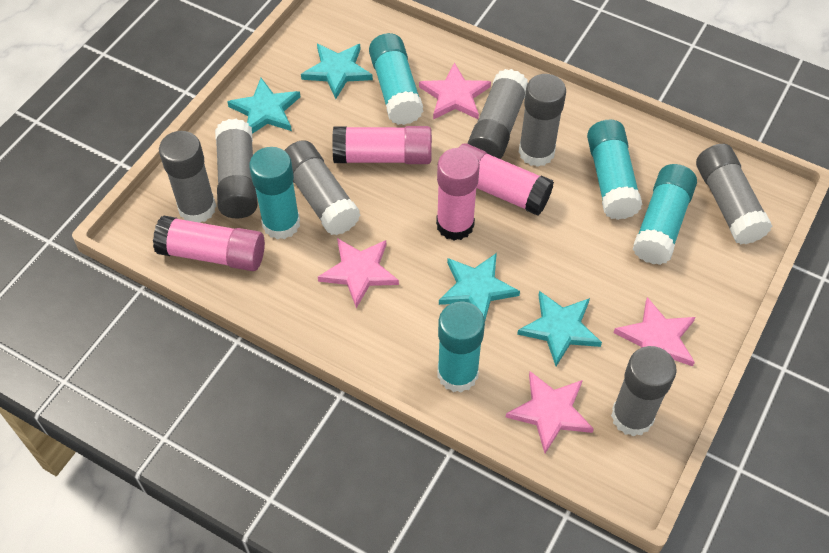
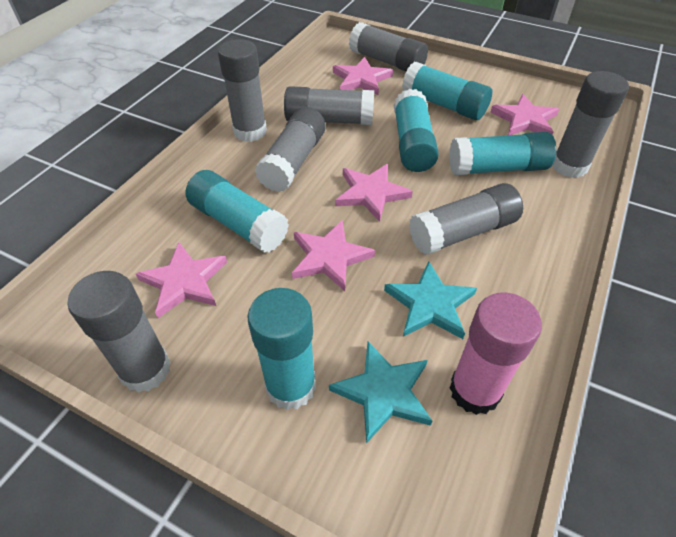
pink glue stick: 4 -> 1
pink star: 4 -> 5
turquoise star: 4 -> 2

